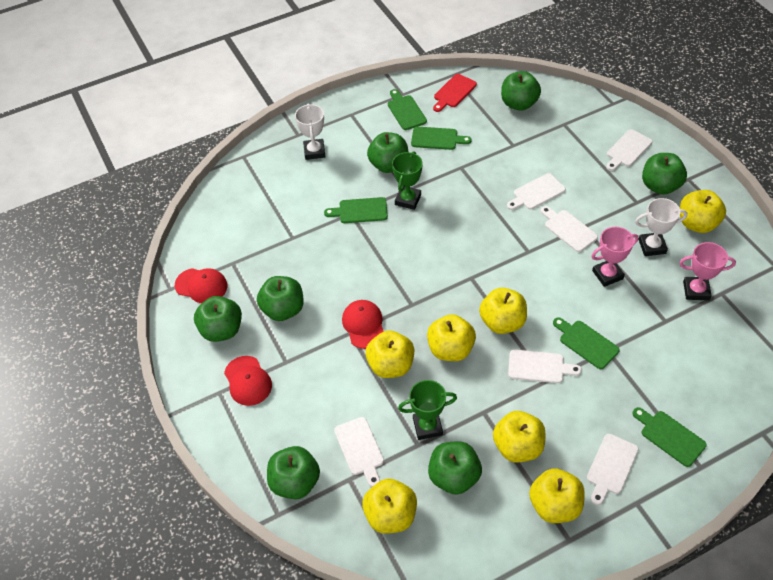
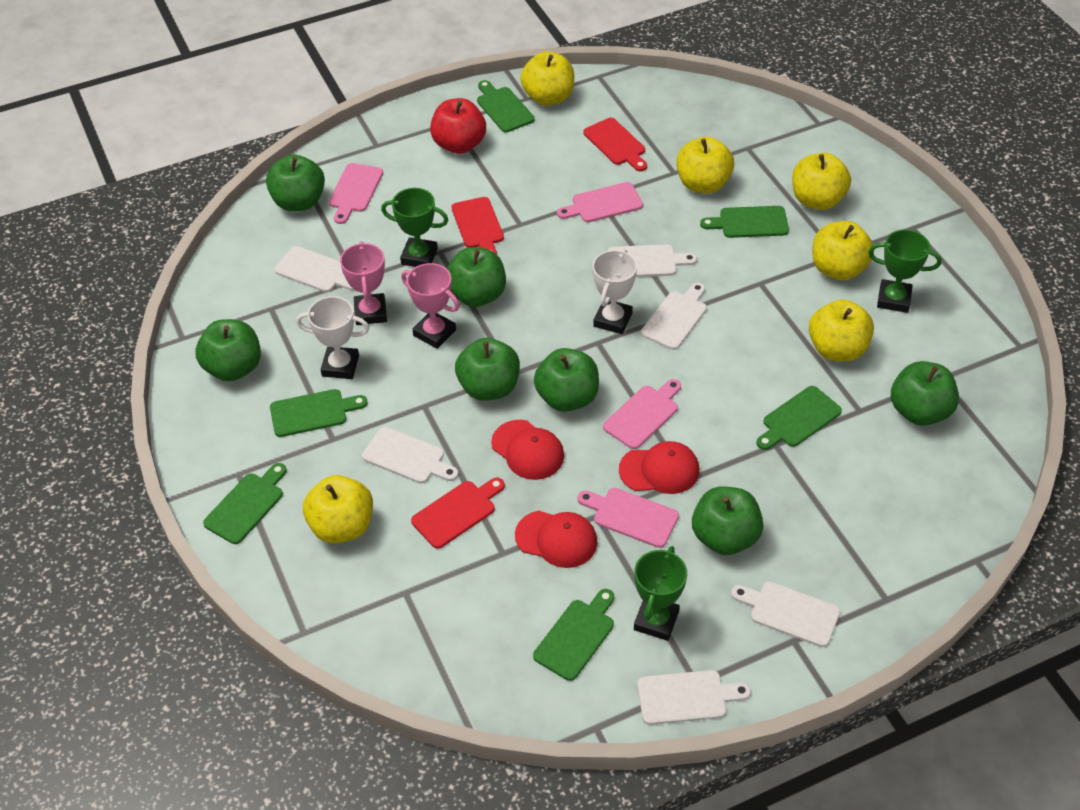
green cutting board: 5 -> 6
green trophy: 2 -> 3
pink cutting board: 0 -> 4
red apple: 0 -> 1
red cutting board: 1 -> 3
yellow apple: 7 -> 6

